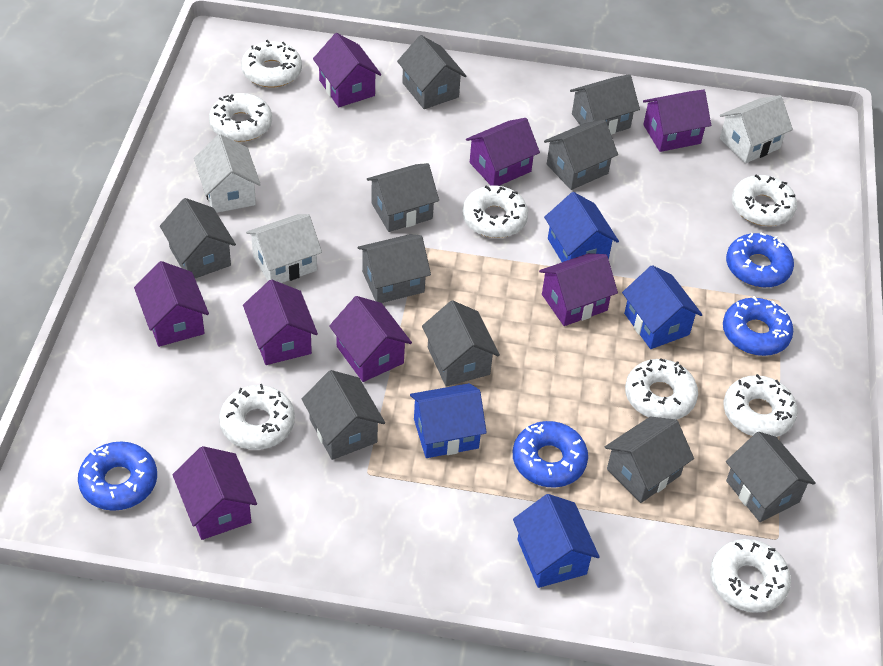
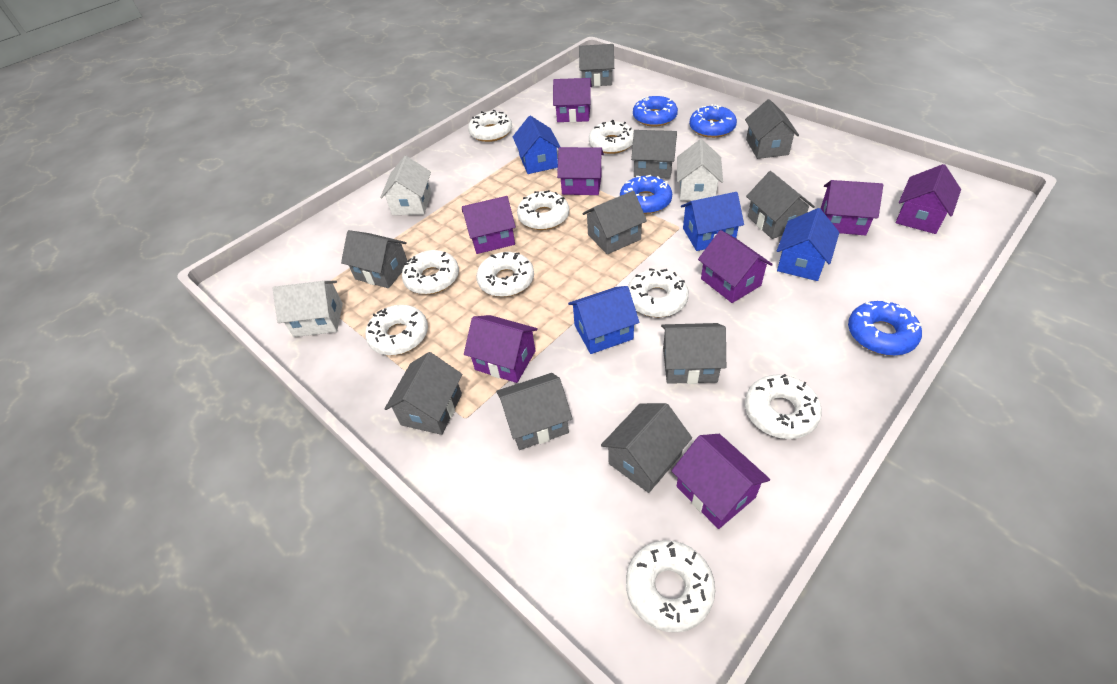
white donut: 8 -> 9

